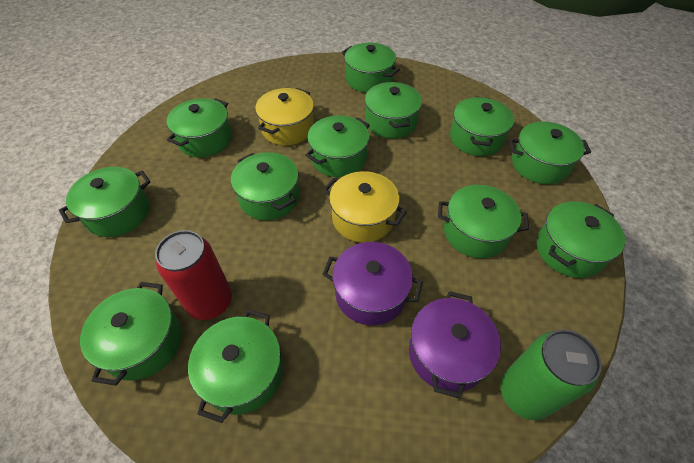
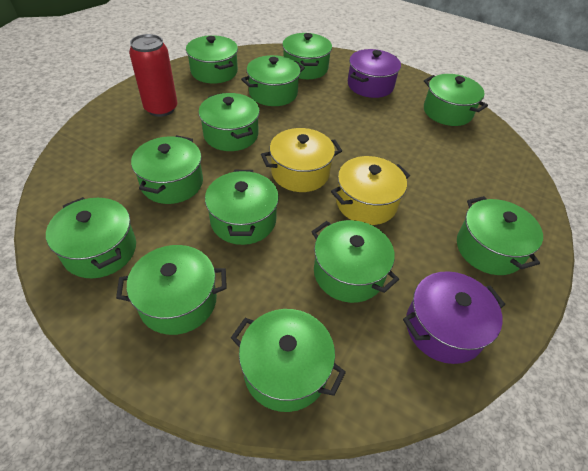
green can: 1 -> 0

